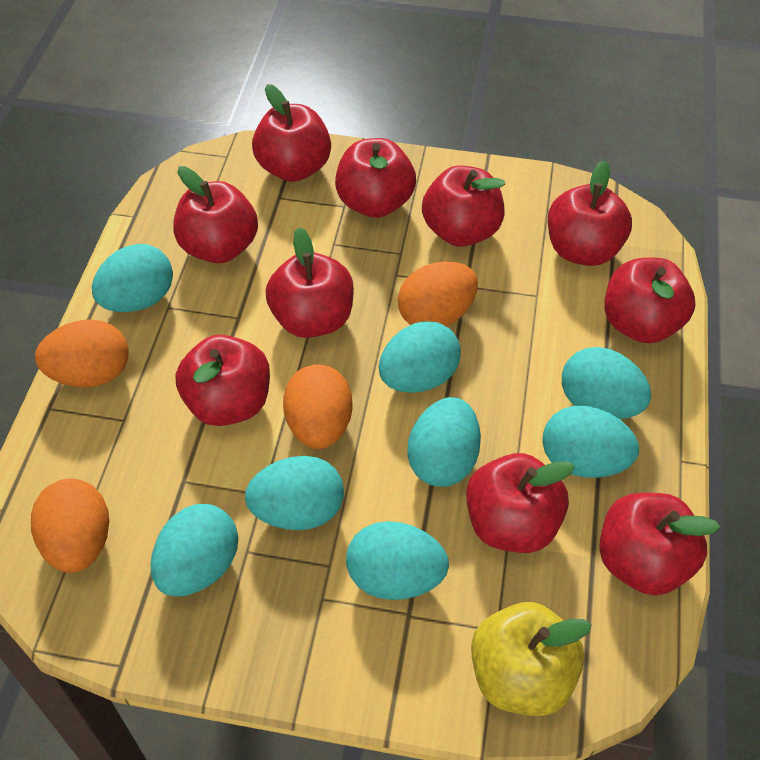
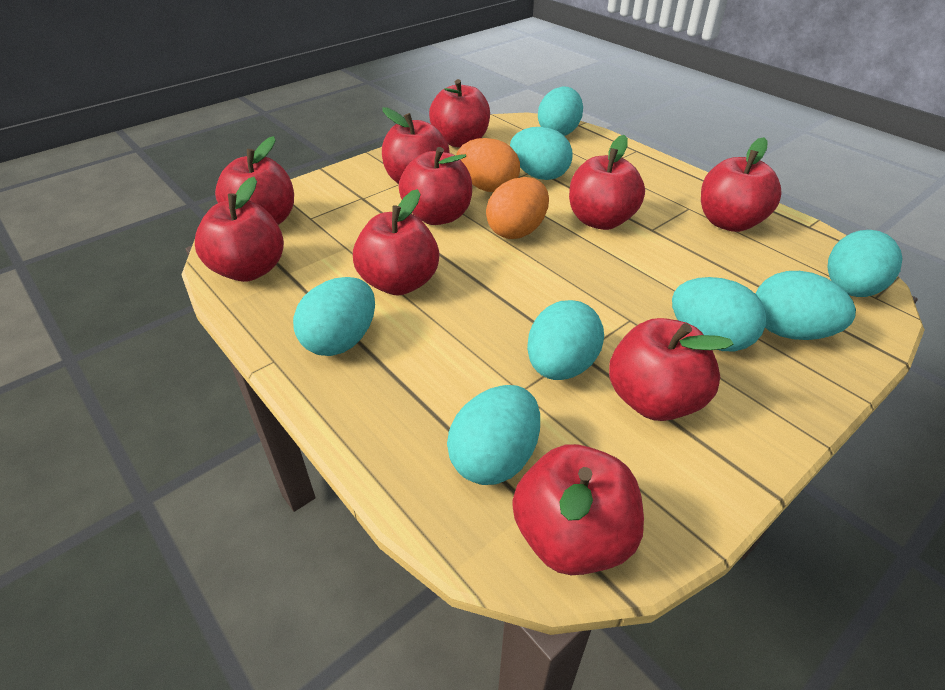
orange egg: 4 -> 2
yellow apple: 1 -> 0

